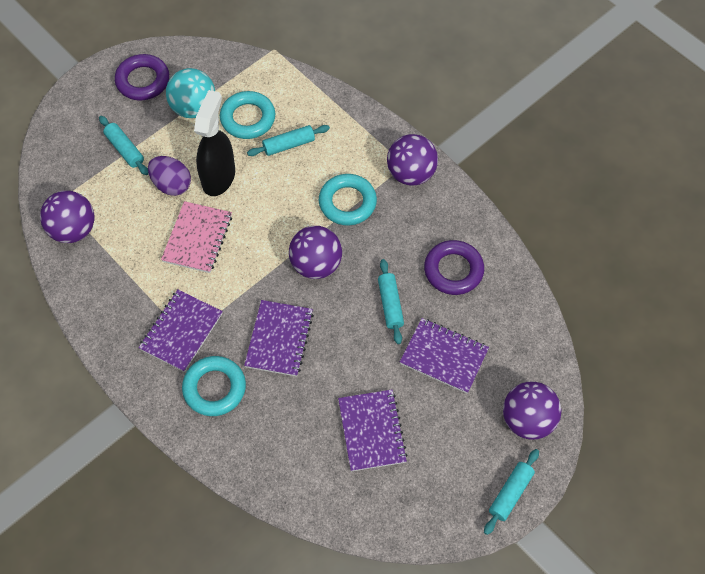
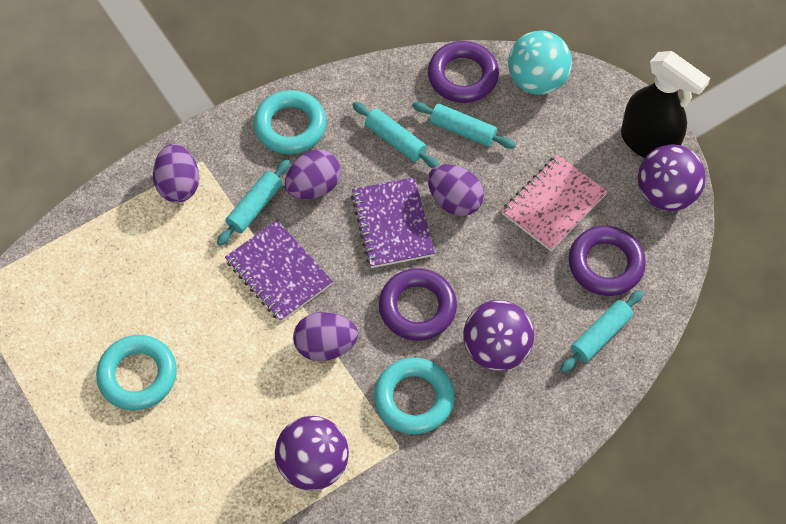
purple ball: 4 -> 3
purple egg: 1 -> 4
purple notebook: 4 -> 2
purple ring: 2 -> 3

